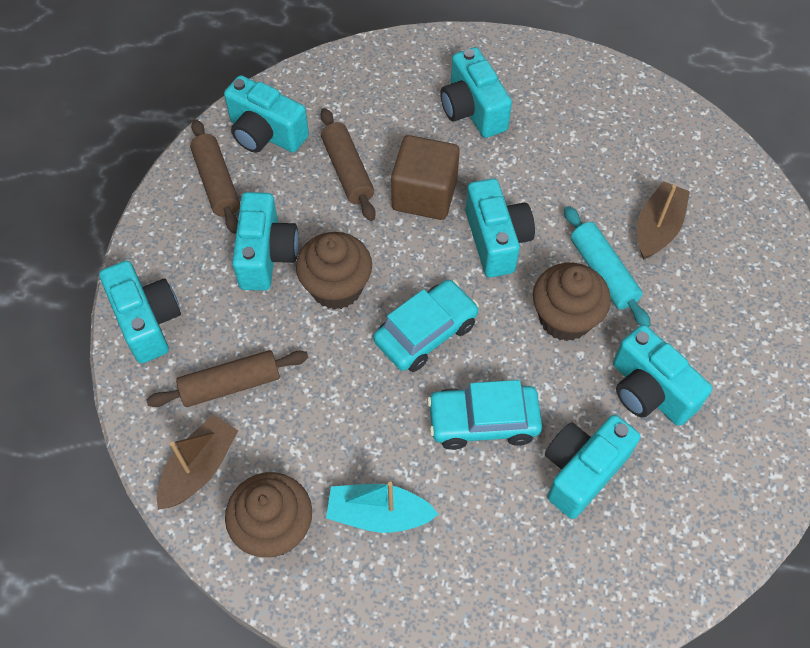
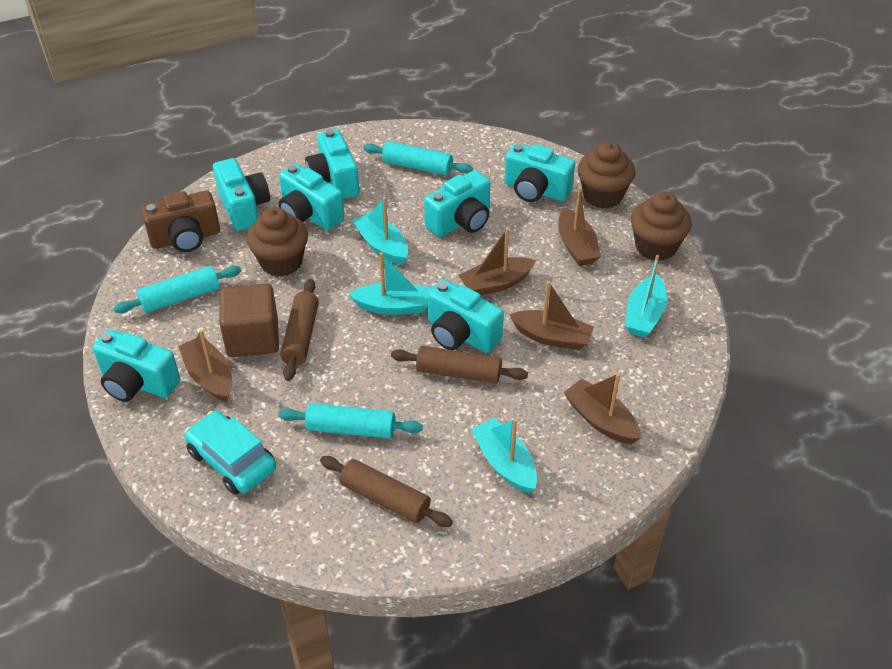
brown boat: 2 -> 5
brown camera: 0 -> 1
turquoise boat: 1 -> 4
turquoise car: 2 -> 1
turquoise rolling pin: 1 -> 3

